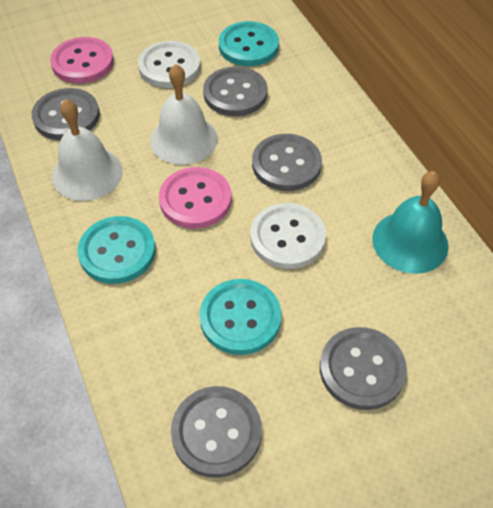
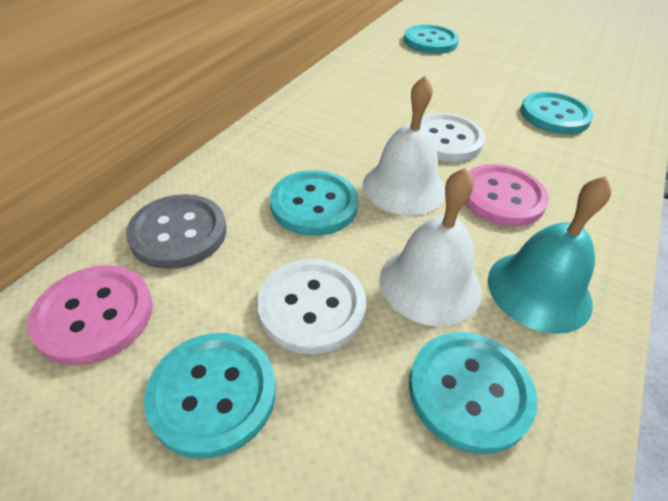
grey button: 5 -> 1
turquoise button: 3 -> 5

